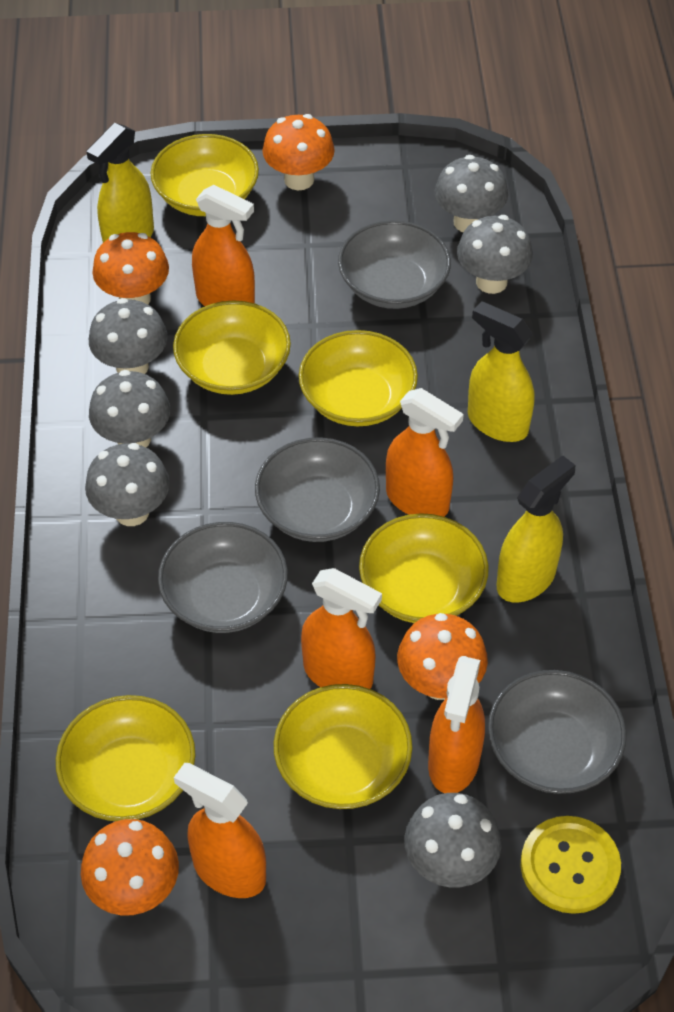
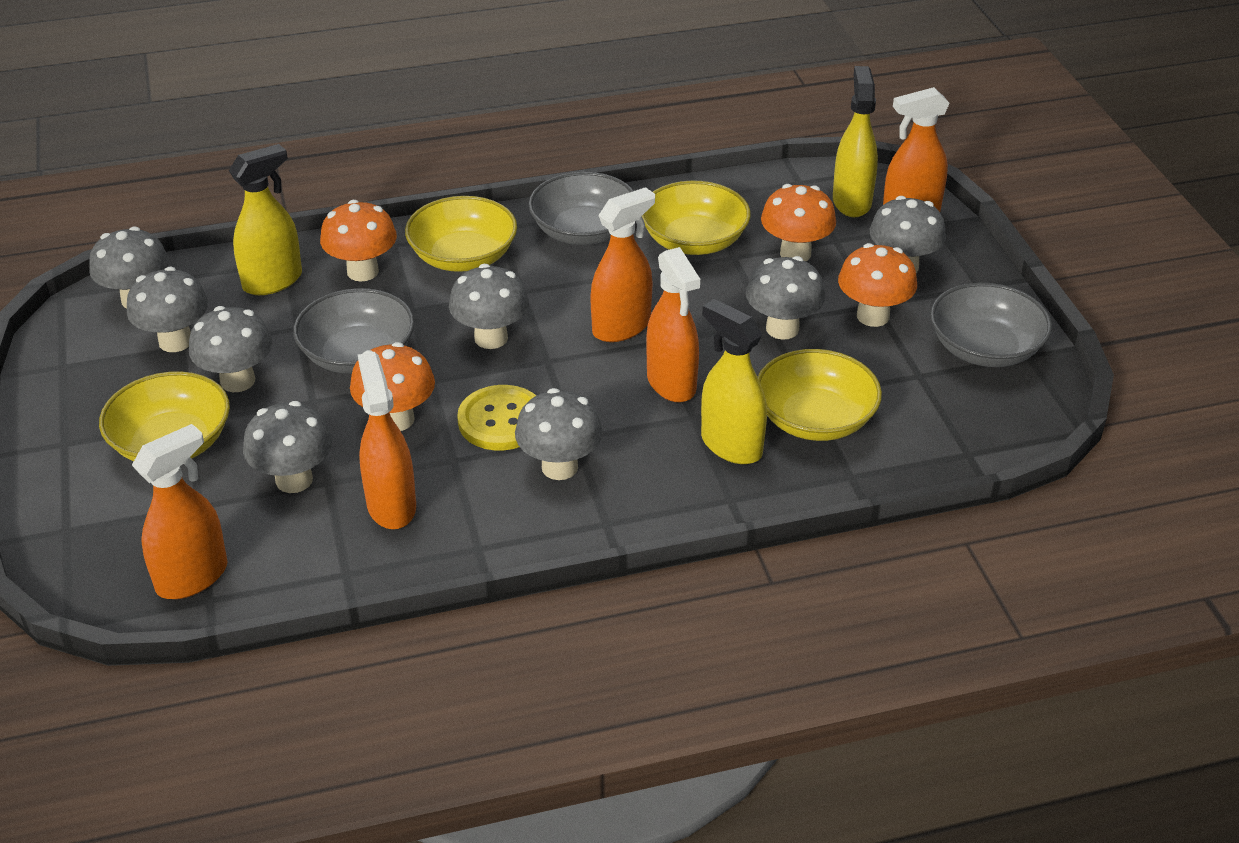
grey bowl: 4 -> 3
grey mushroom: 6 -> 8
yellow bowl: 6 -> 4

